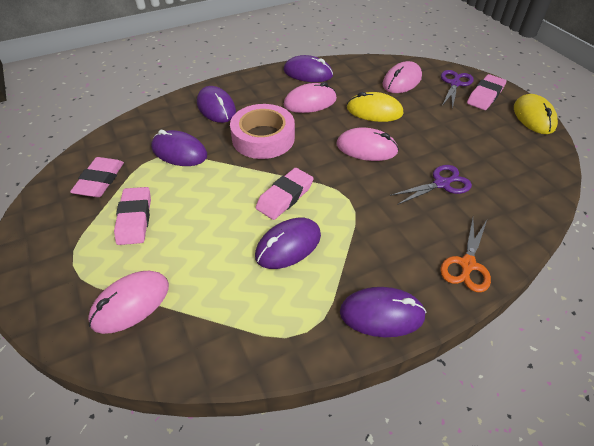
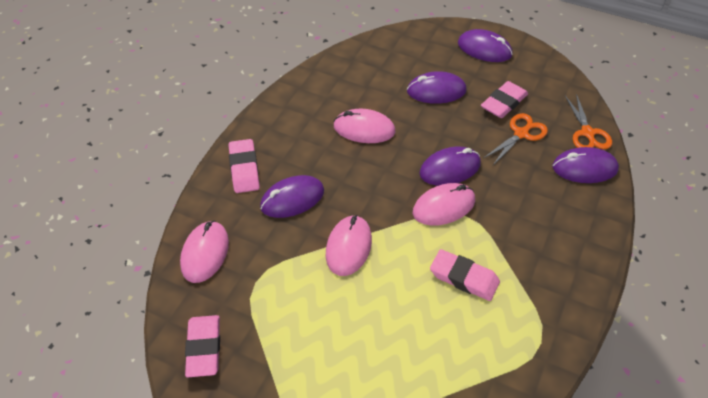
orange scissors: 1 -> 2
pink tape: 1 -> 0
purple scissors: 2 -> 0
yellow mouse: 2 -> 0

